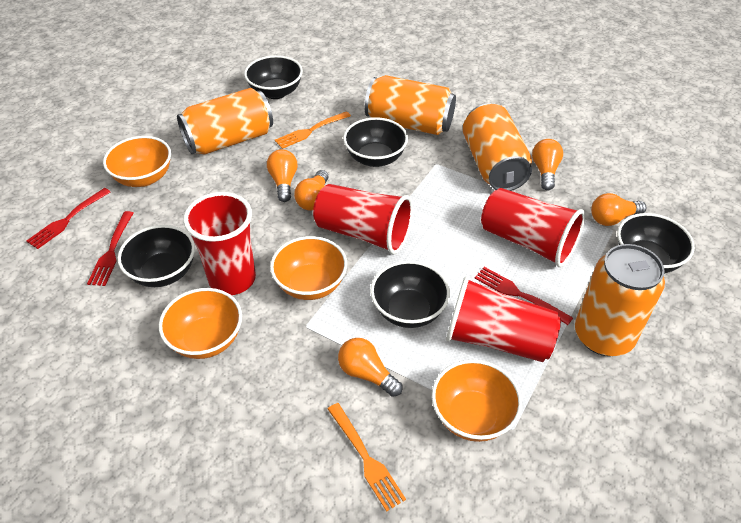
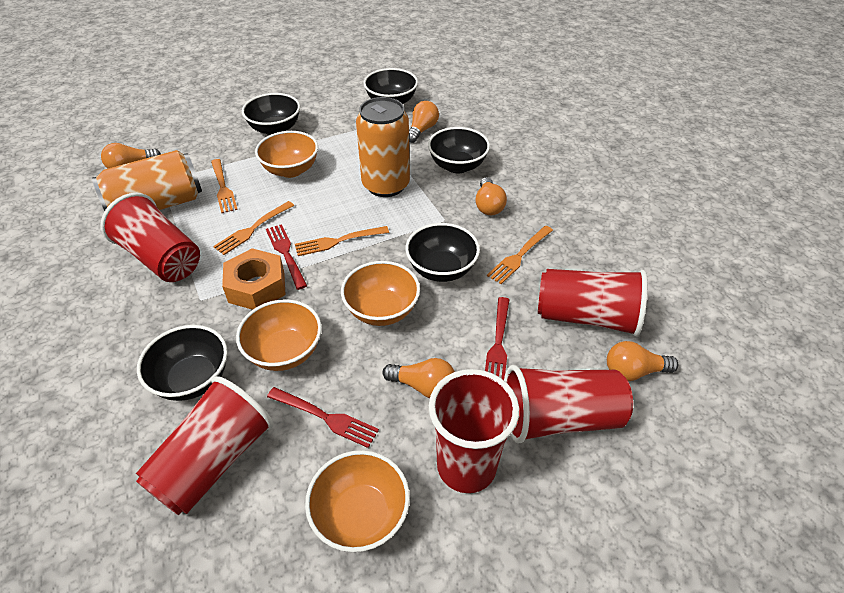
orange can: 4 -> 2
orange fork: 2 -> 4
orange nut: 0 -> 1
red cup: 4 -> 5

